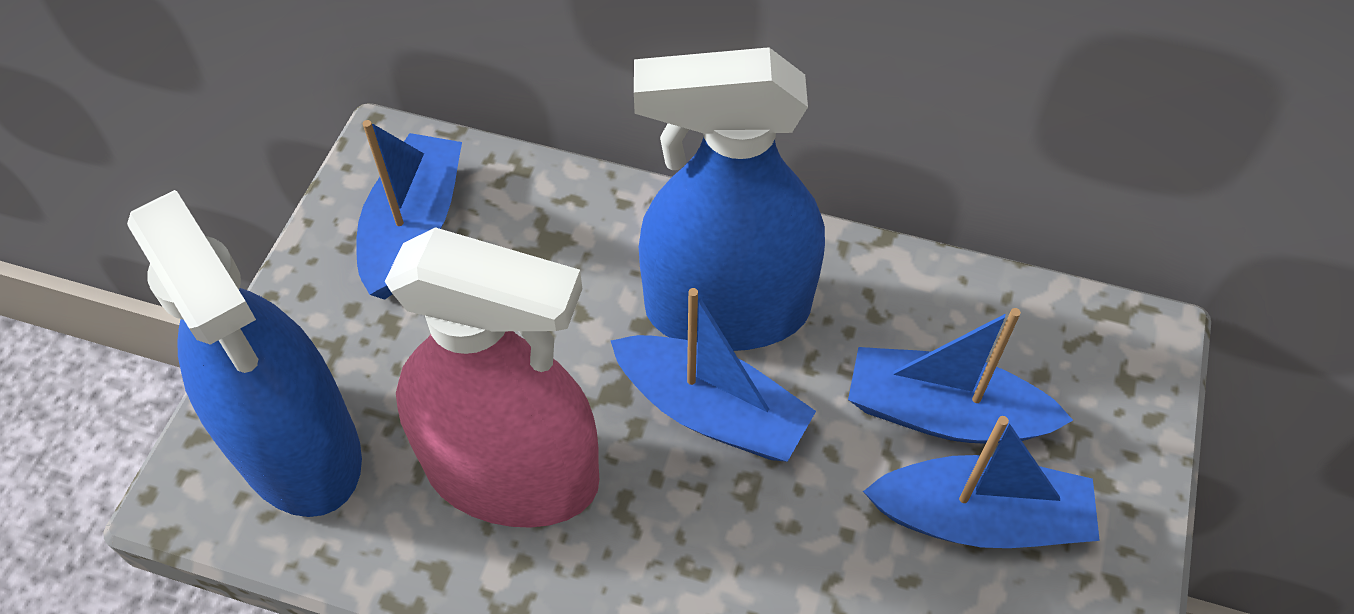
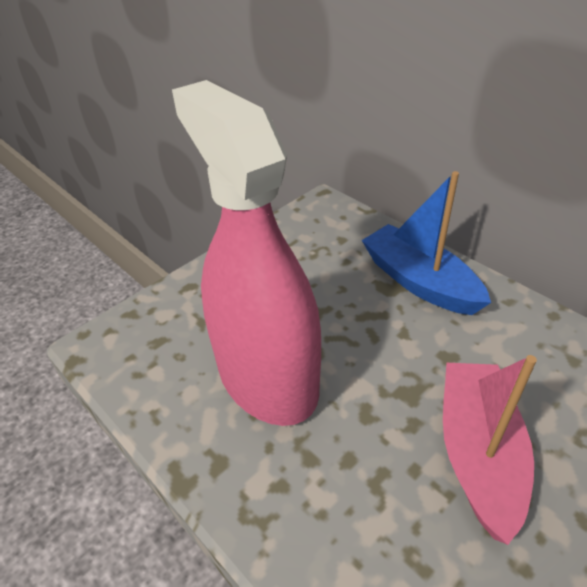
blue boat: 4 -> 1
blue spray bottle: 2 -> 0
pink boat: 0 -> 1

